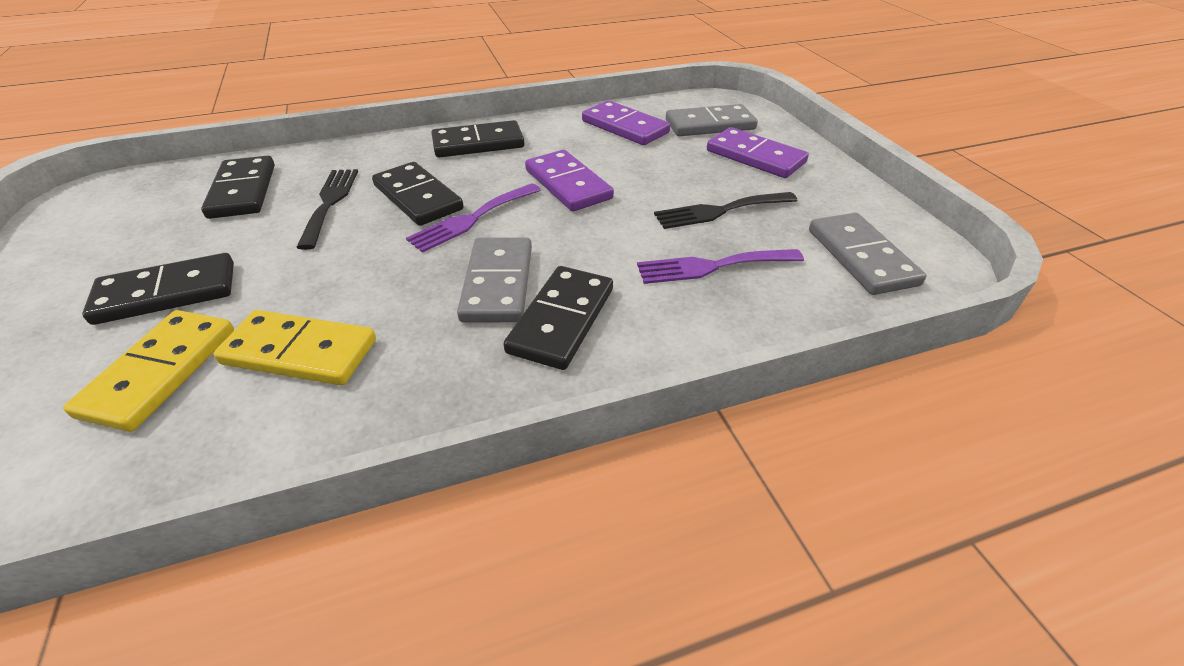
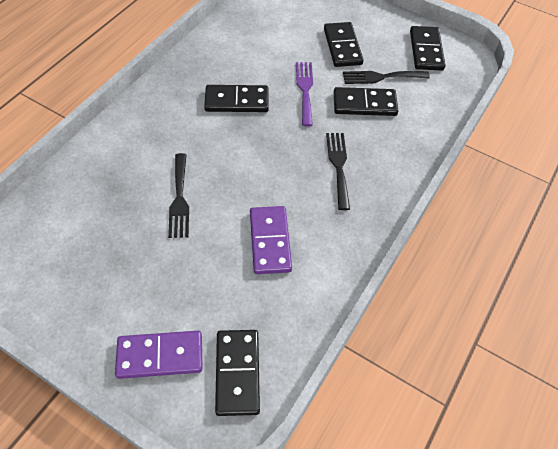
black fork: 2 -> 3
grey domino: 3 -> 0
purple domino: 3 -> 2
purple fork: 2 -> 1
yellow domino: 2 -> 0

